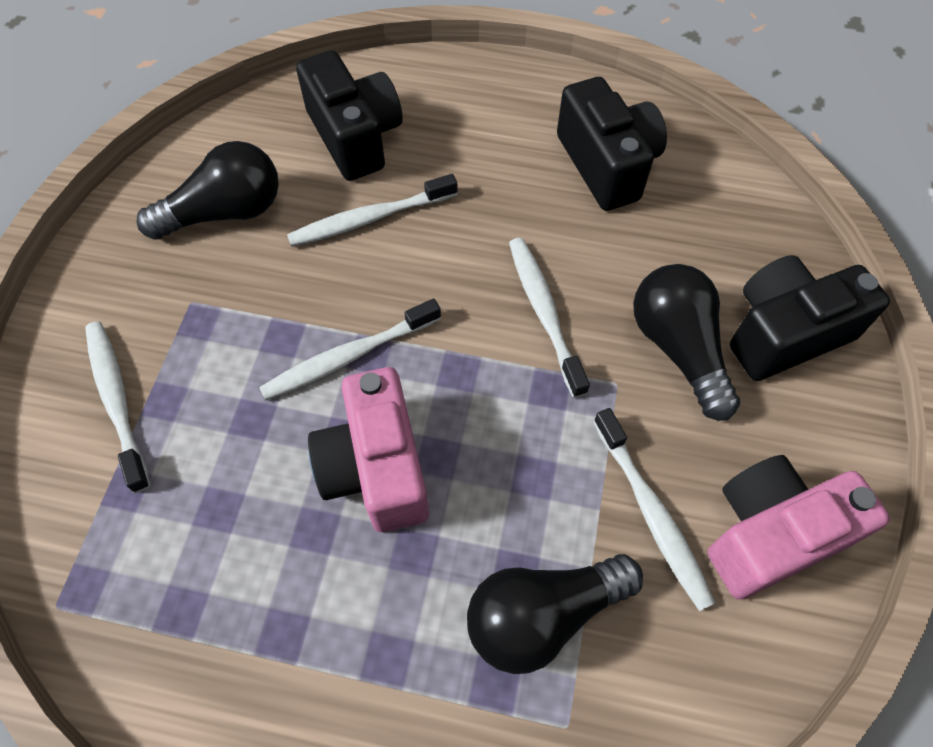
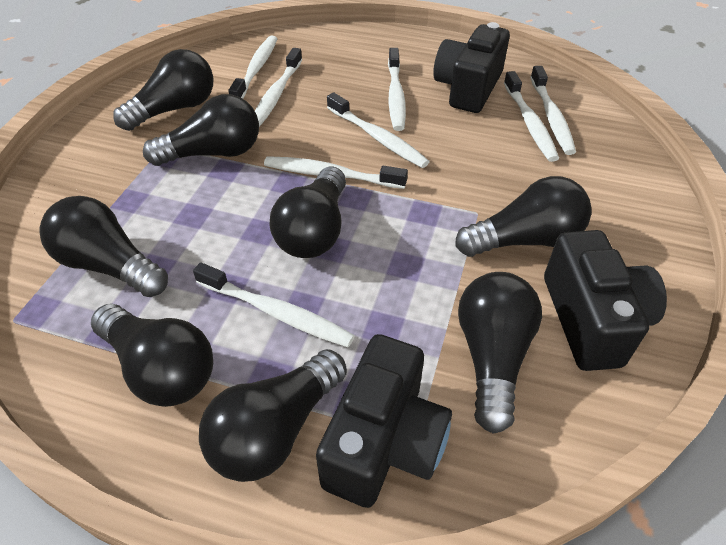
black light bulb: 3 -> 8
pink camera: 2 -> 0
white toothbrush: 5 -> 8

